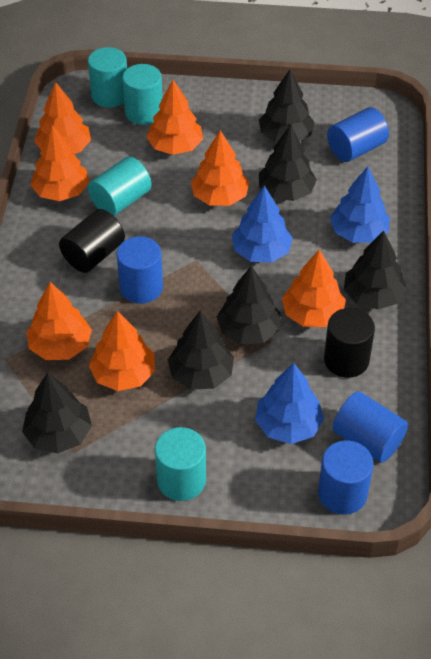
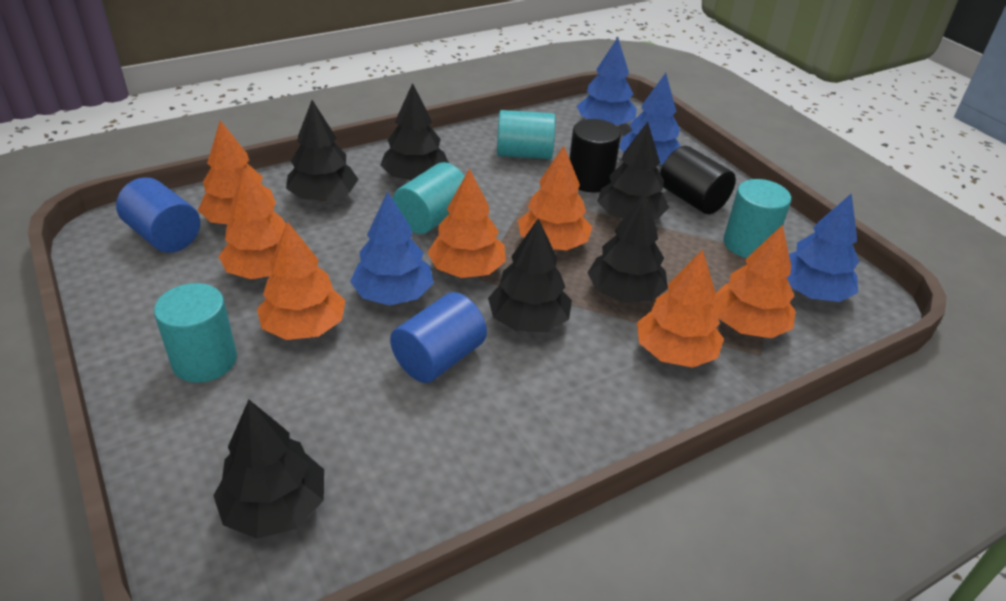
blue cylinder: 4 -> 2
blue tree: 3 -> 4

